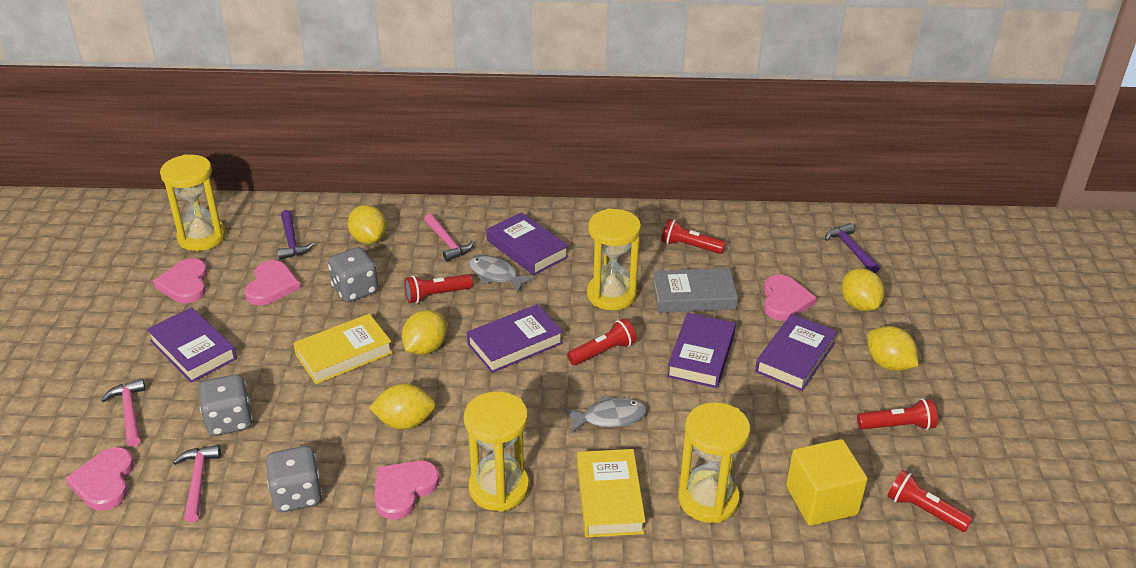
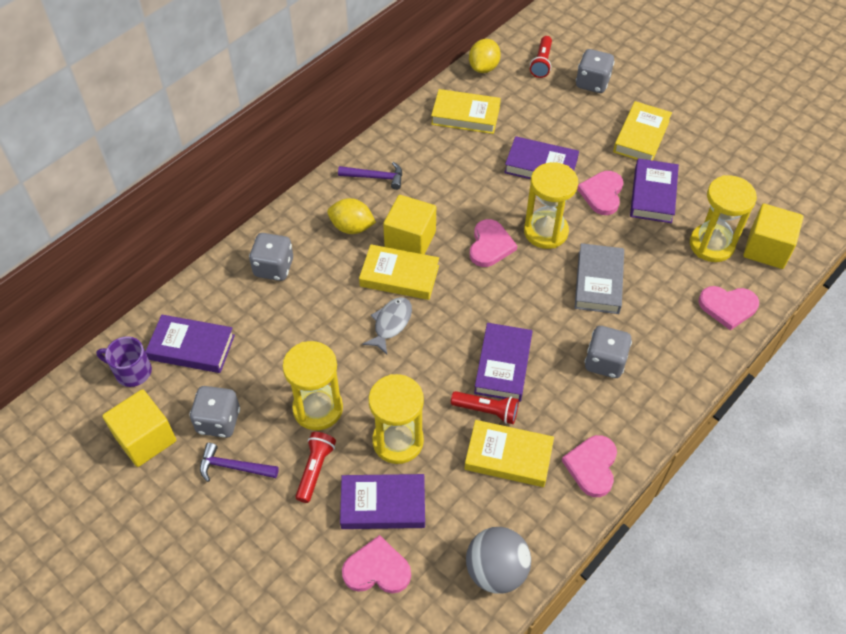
grey ball: 0 -> 1
grey dice: 3 -> 4
grey fish: 2 -> 1
pink hammer: 3 -> 0
purple mug: 0 -> 1
red flashlight: 5 -> 3
yellow book: 2 -> 4
yellow cube: 1 -> 3
yellow lemon: 5 -> 2

